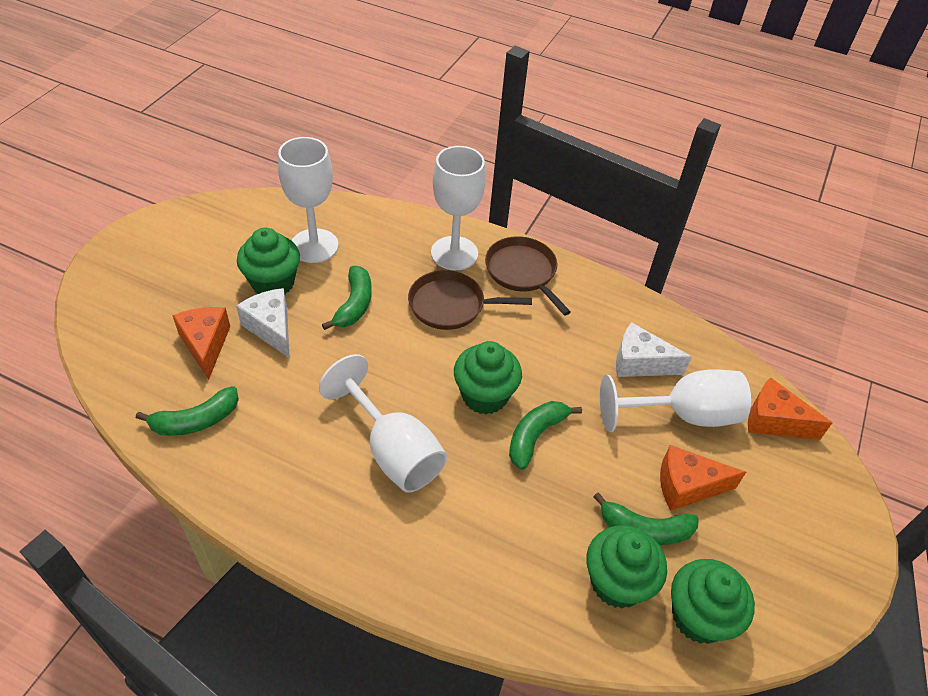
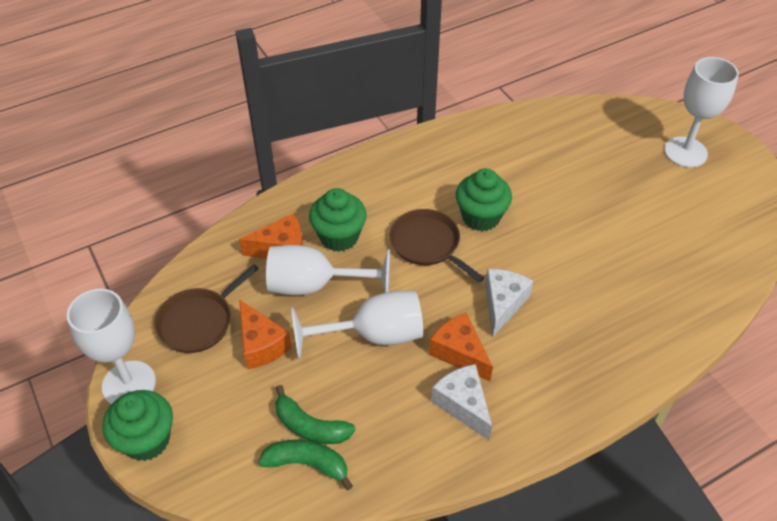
green banana: 4 -> 2
green cupcake: 4 -> 3

